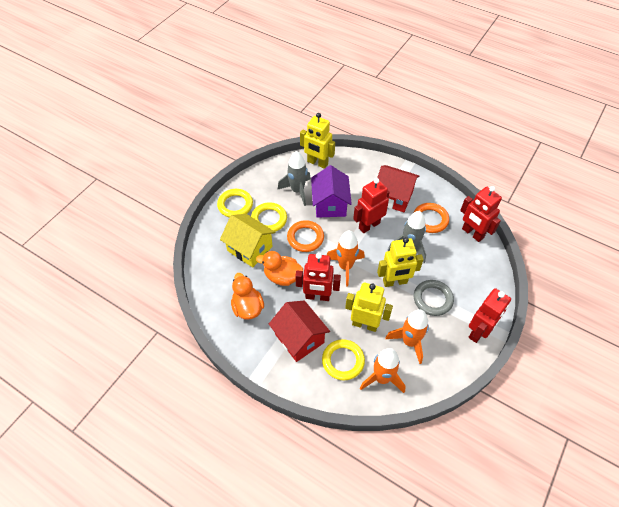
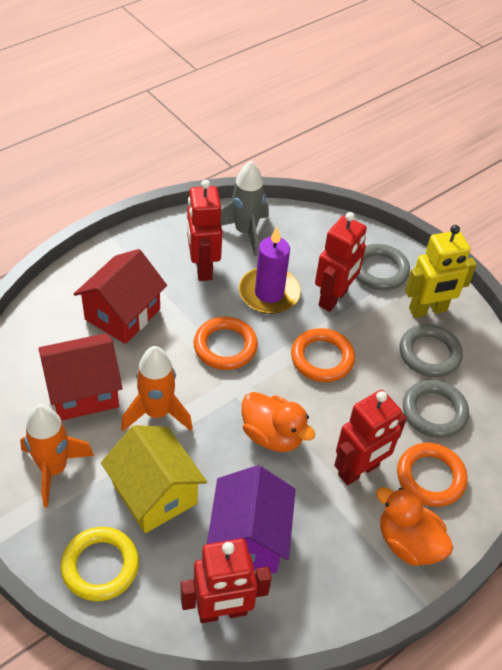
grey ring: 1 -> 3
grey rocket: 2 -> 1
orange ring: 2 -> 3
orange rocket: 3 -> 2
purple candle: 0 -> 1
yellow ring: 3 -> 1
yellow robot: 3 -> 1

